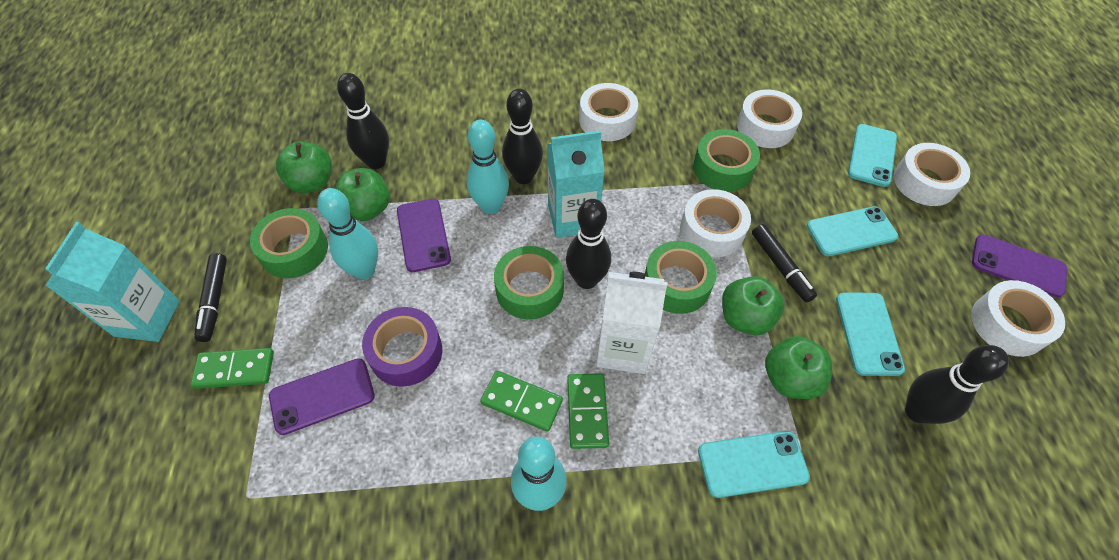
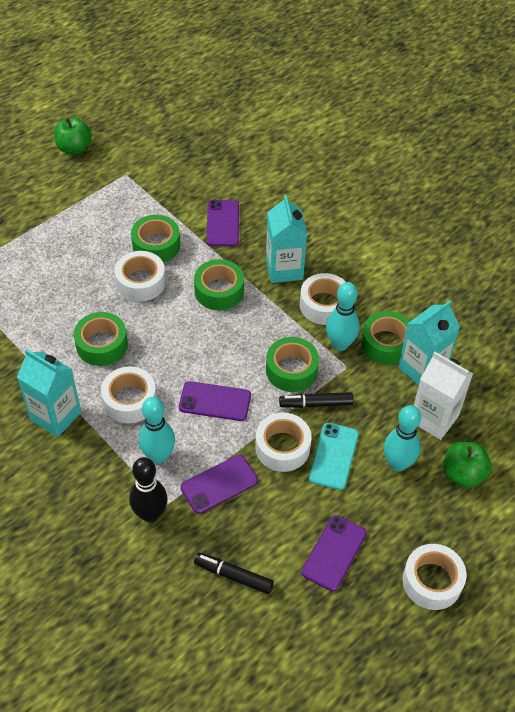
black bowling pin: 4 -> 1
green apple: 4 -> 2
green domino: 3 -> 0
green tape: 4 -> 5
purple phone: 3 -> 4
purple tape: 1 -> 0
turquoise carton: 2 -> 3
turquoise phone: 4 -> 1

